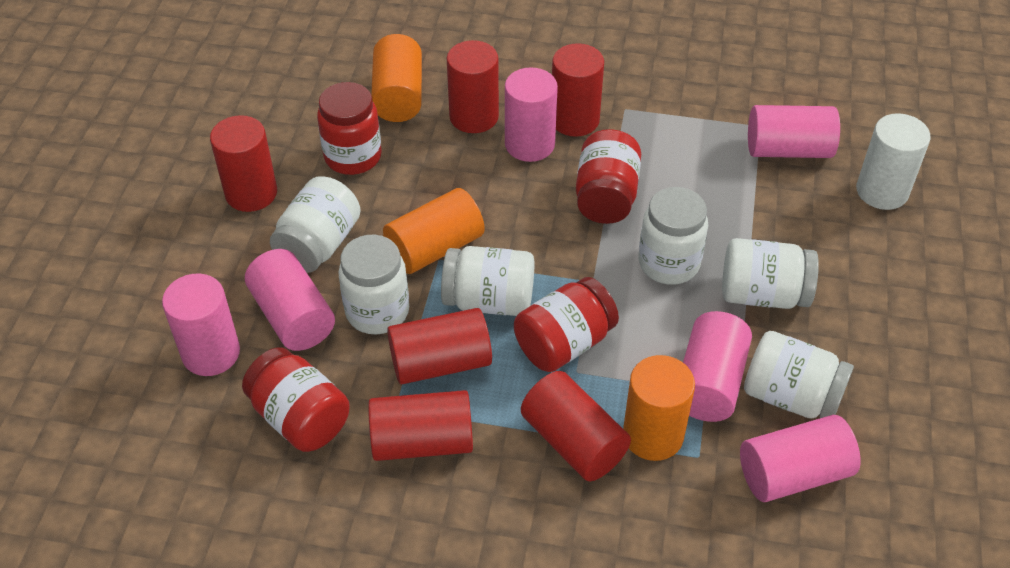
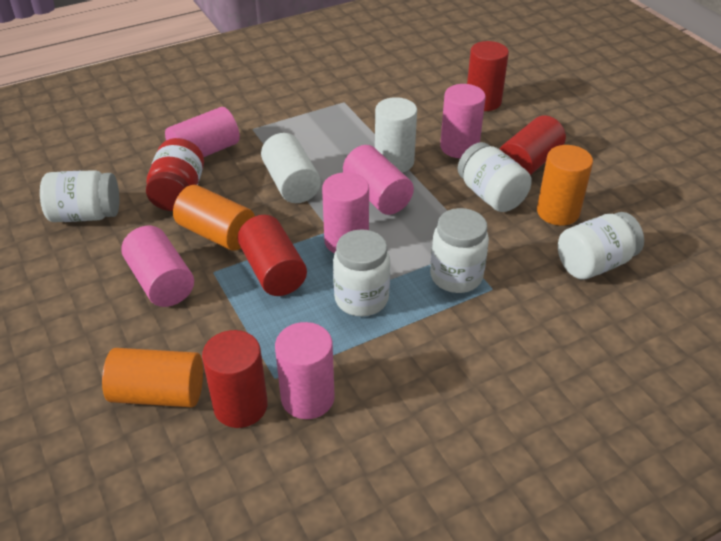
red cylinder: 6 -> 4
red jar: 4 -> 1
white cylinder: 1 -> 2
white jar: 6 -> 5

